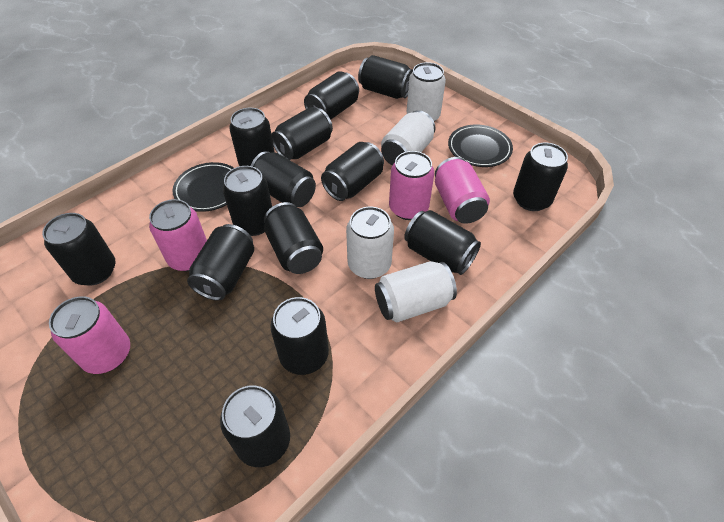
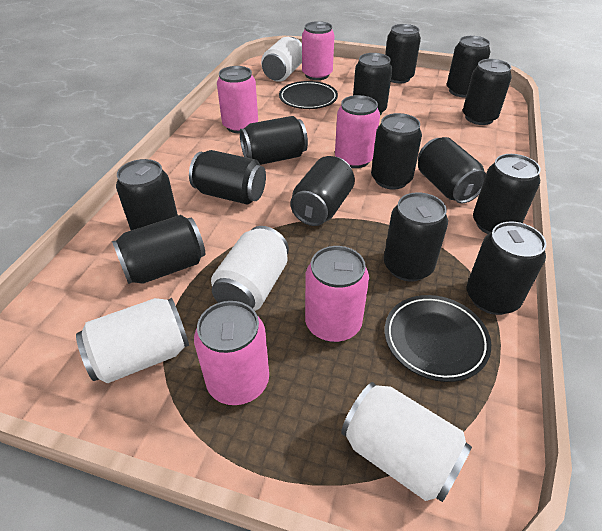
pink can: 4 -> 5

